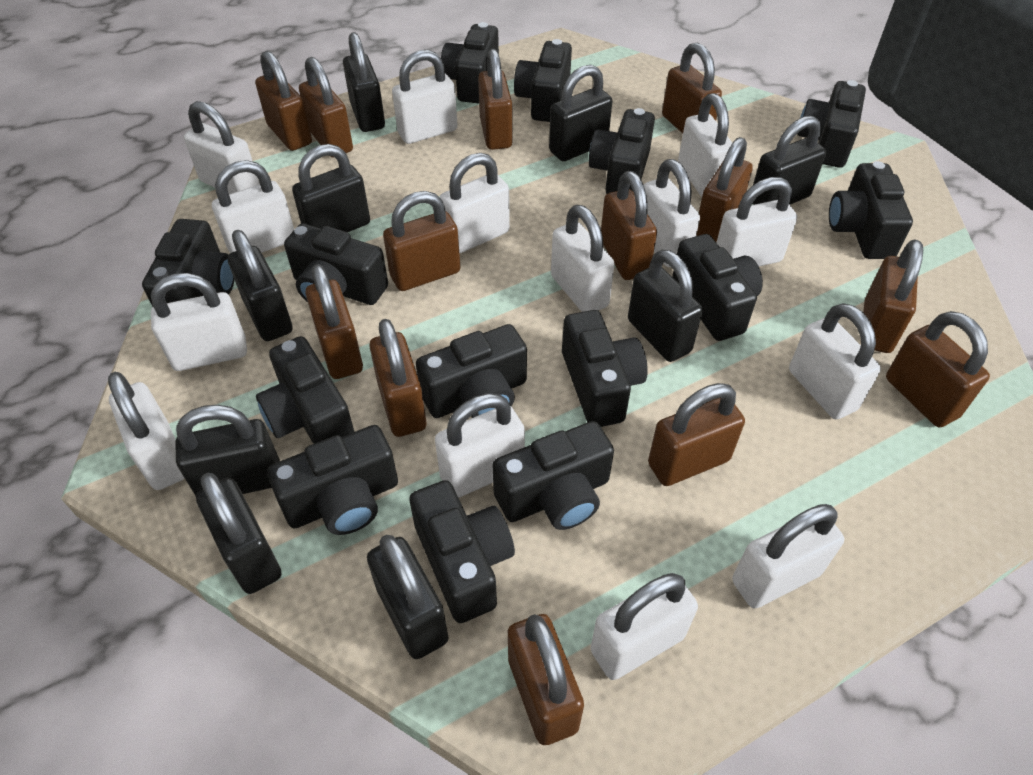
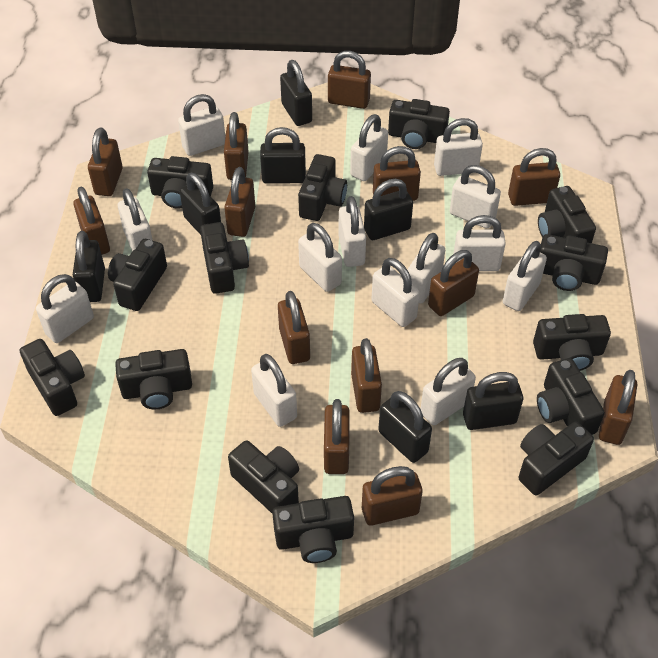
black padlock: 9 -> 7

